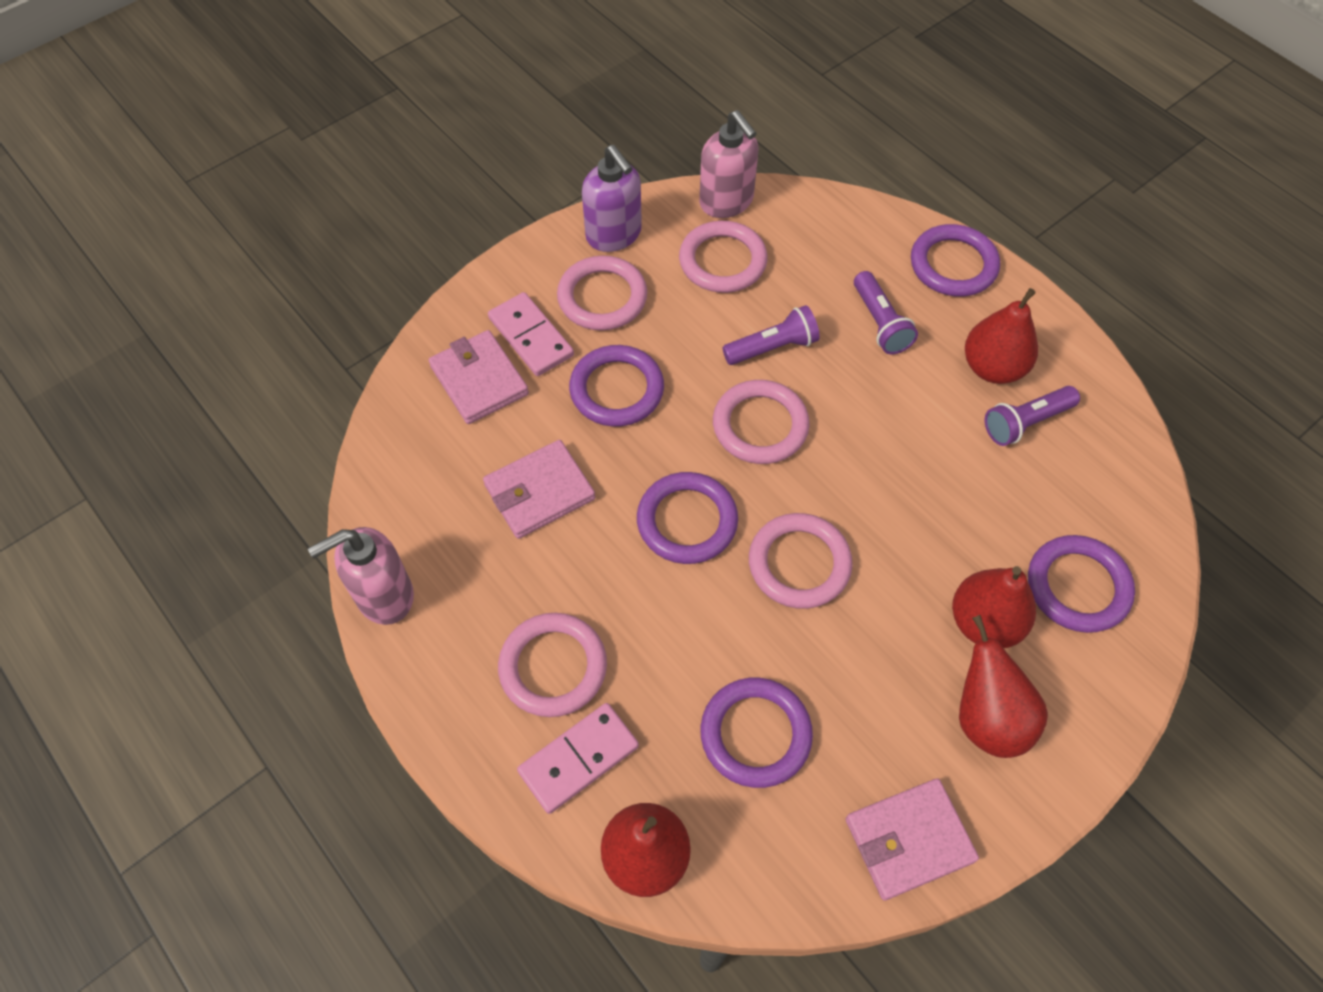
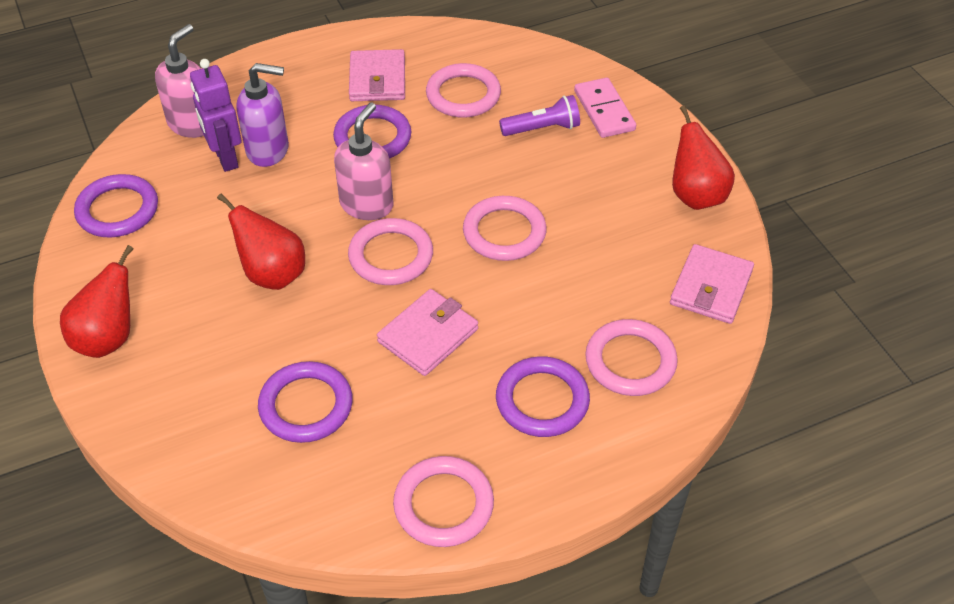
pink domino: 2 -> 1
purple flashlight: 3 -> 1
purple ring: 5 -> 4
purple robot: 0 -> 1
red pear: 4 -> 3

